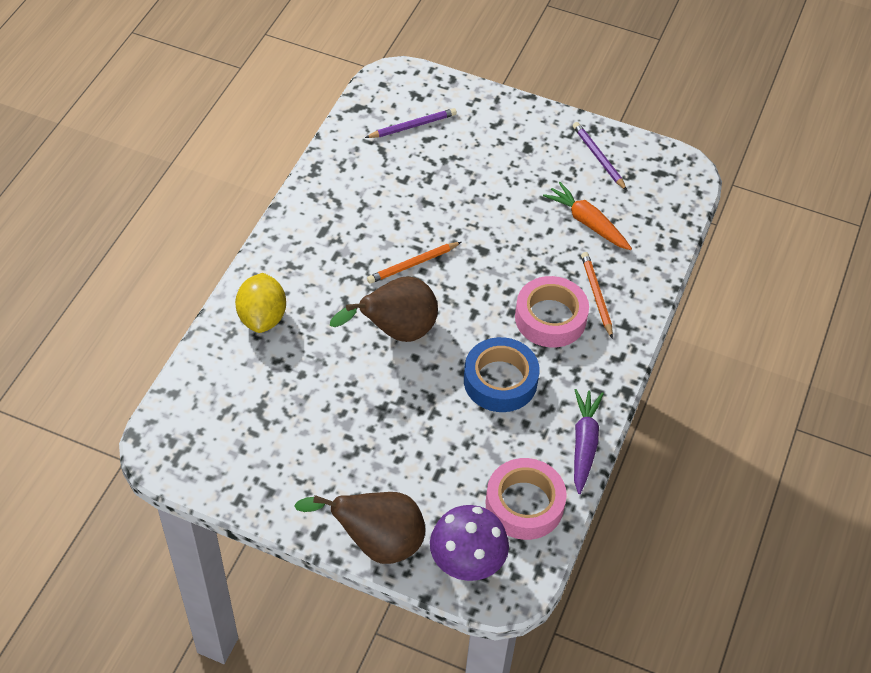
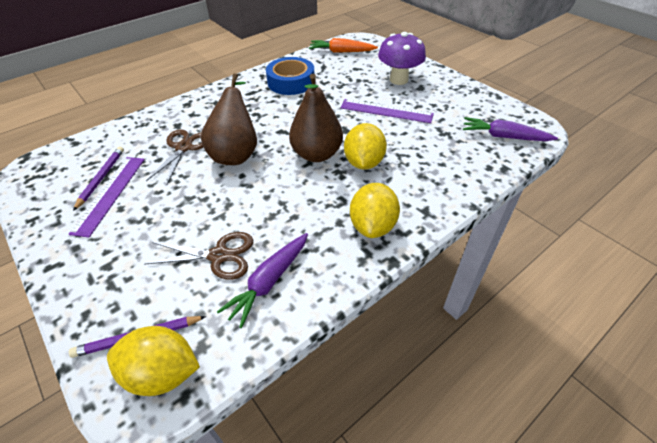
brown scissors: 0 -> 2
orange pencil: 2 -> 0
pink tape: 2 -> 0
purple carrot: 1 -> 2
purple ruler: 0 -> 2
yellow lemon: 1 -> 3

